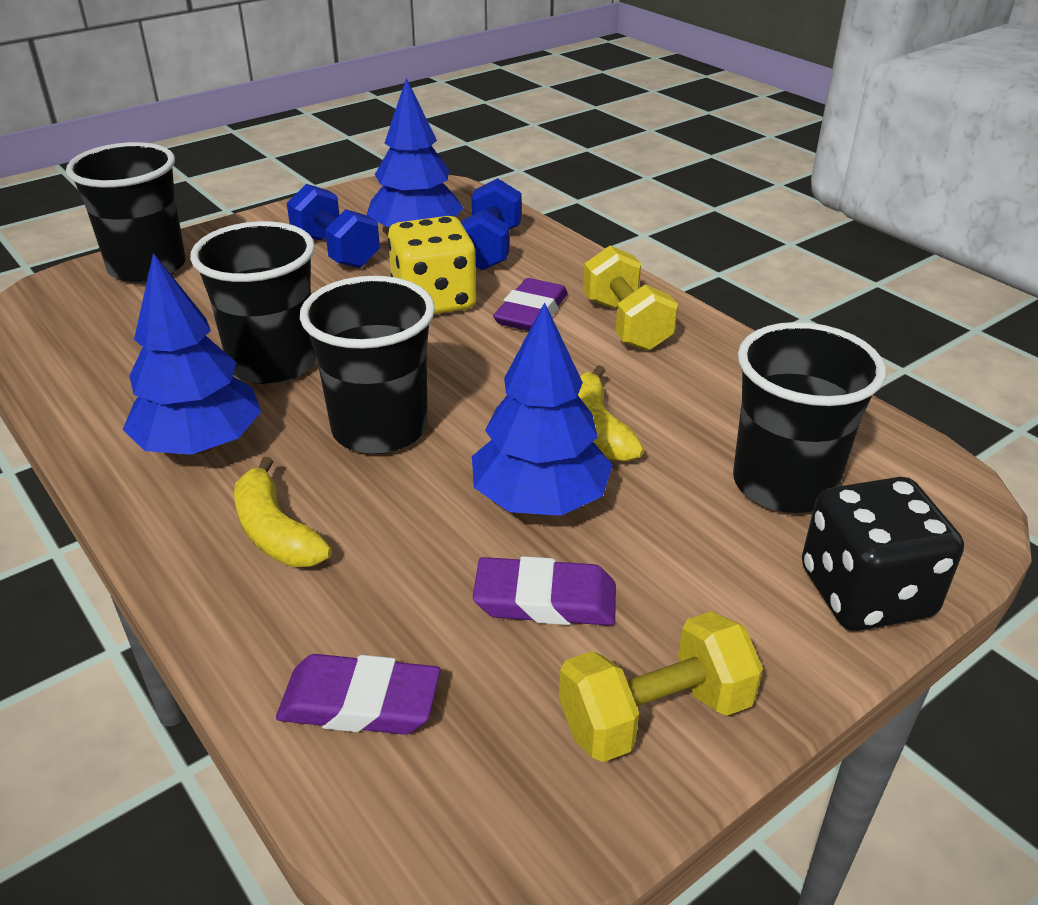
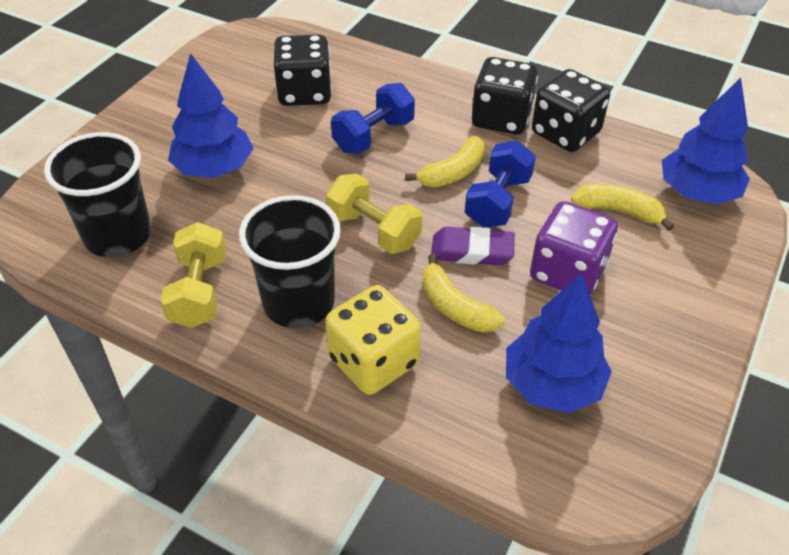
black cup: 4 -> 2
black dice: 1 -> 3
purple dice: 0 -> 1
purple eraser: 3 -> 1
yellow banana: 2 -> 3

